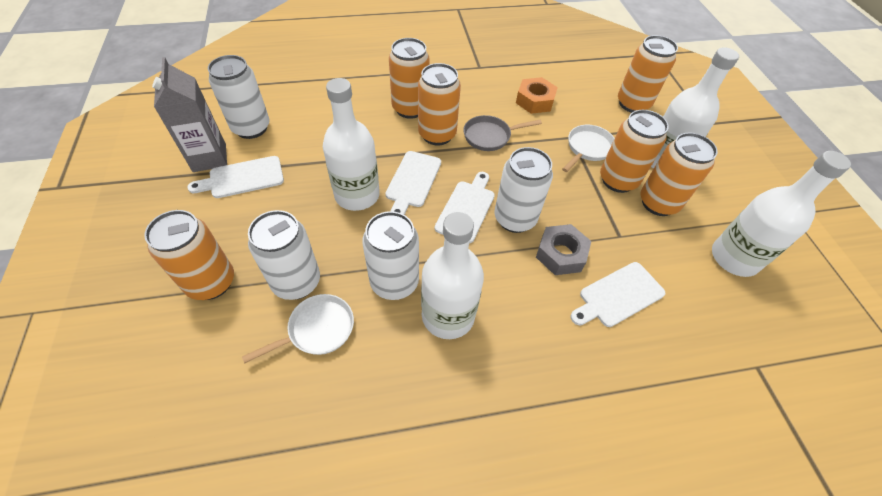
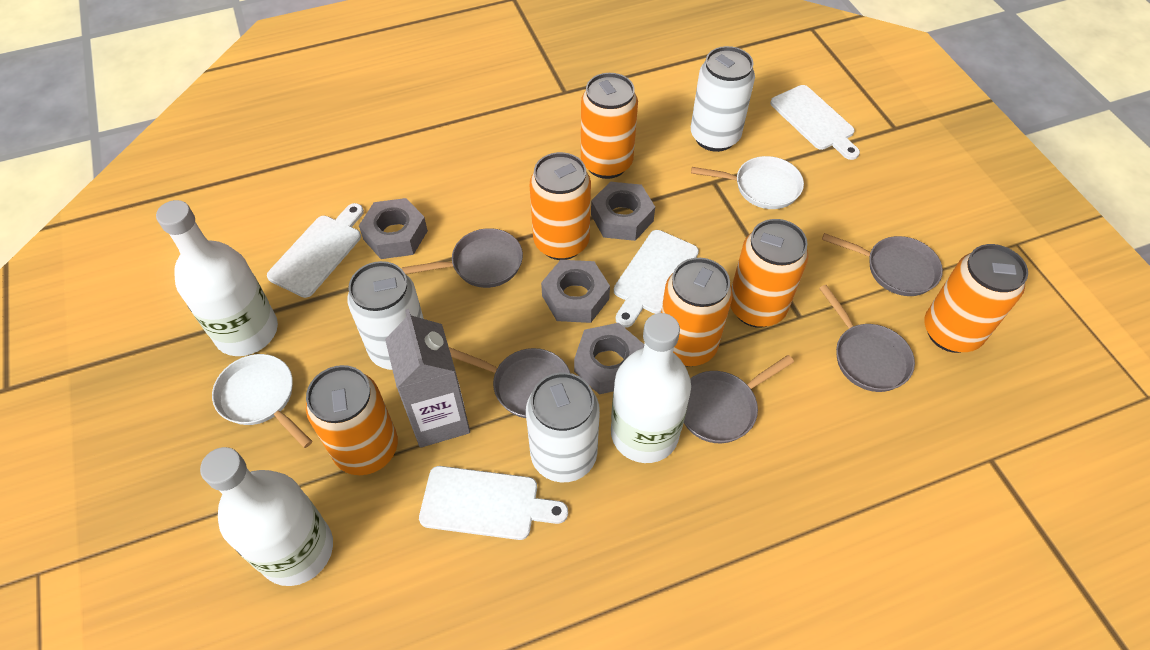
grey nut: 1 -> 4
grey pan: 1 -> 5
orange nut: 1 -> 0
white bottle: 4 -> 3
white can: 4 -> 3

